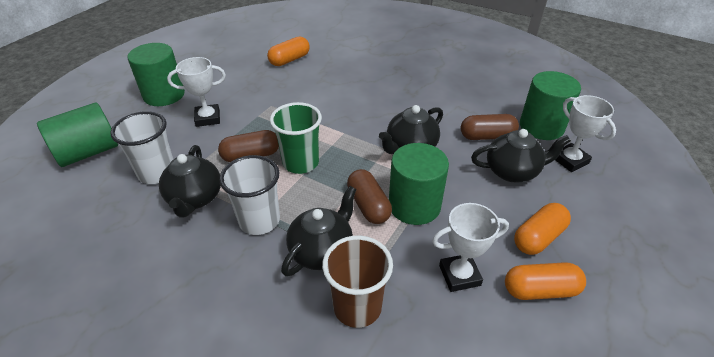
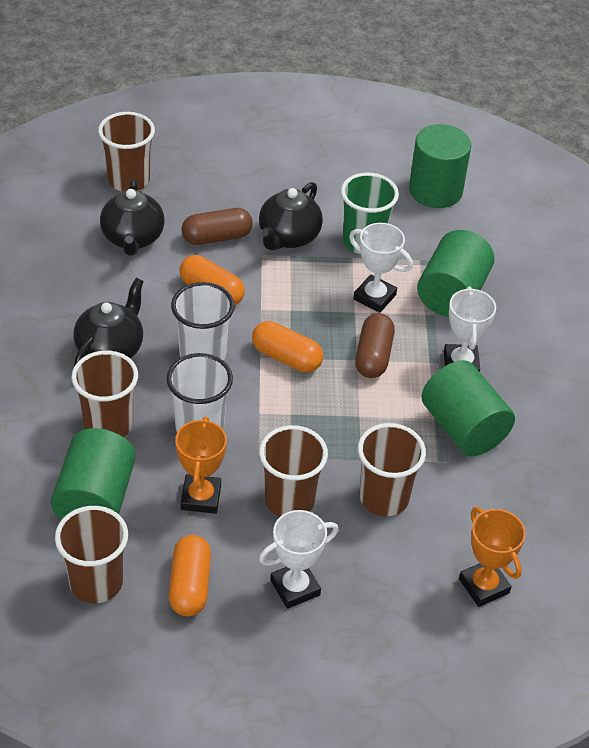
black teapot: 4 -> 3
brown capsule: 3 -> 2
brown cup: 1 -> 5
orange trophy: 0 -> 2

